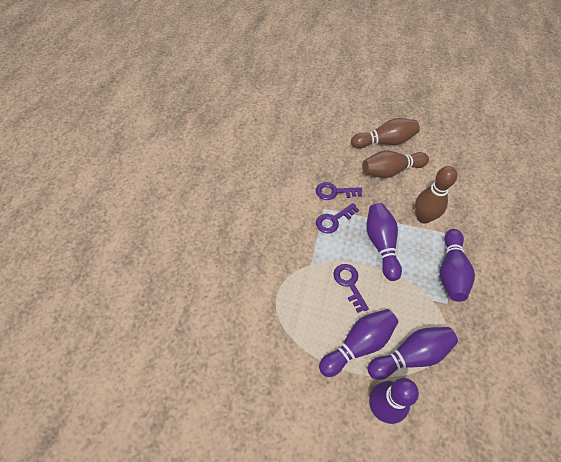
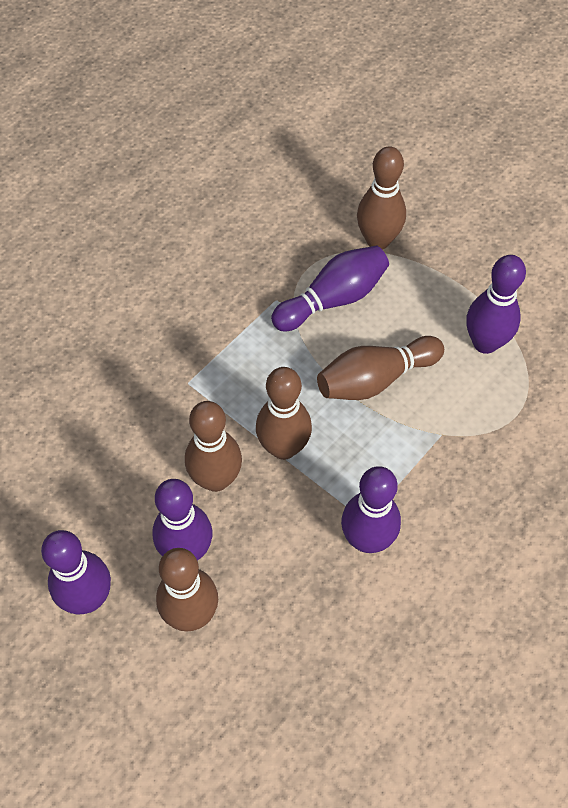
brown bowling pin: 3 -> 5
purple key: 3 -> 0

